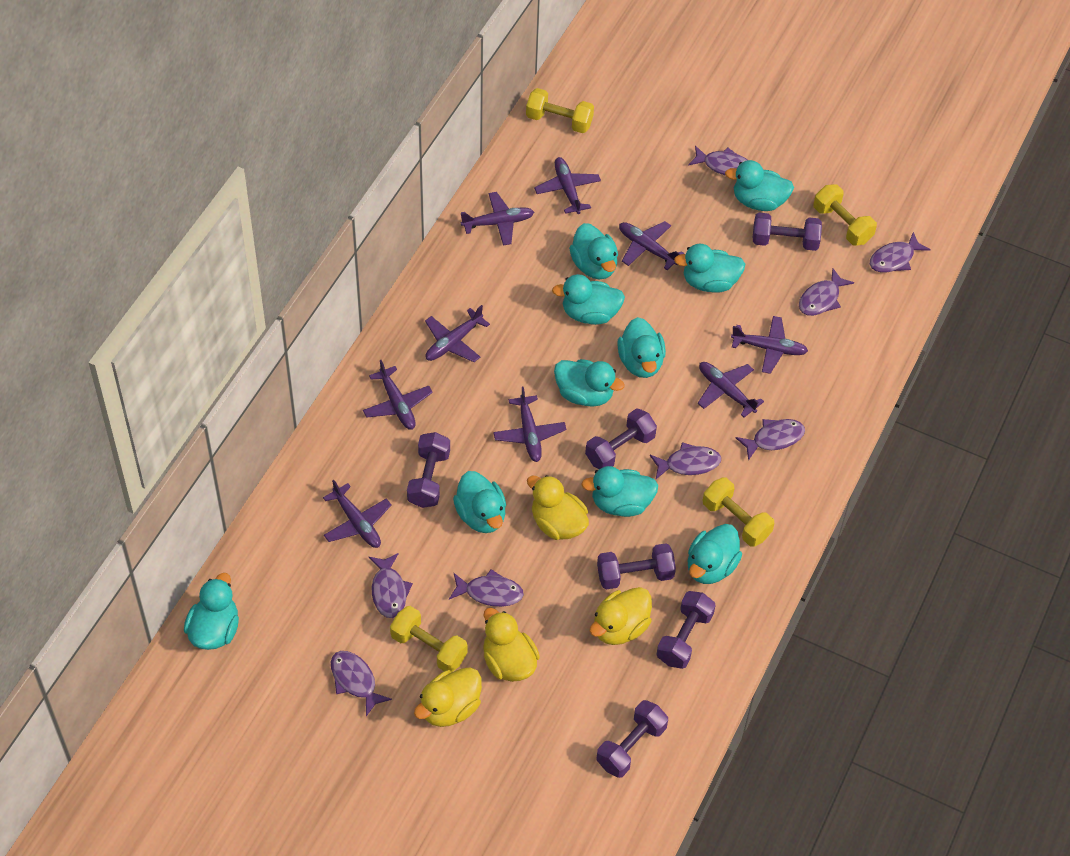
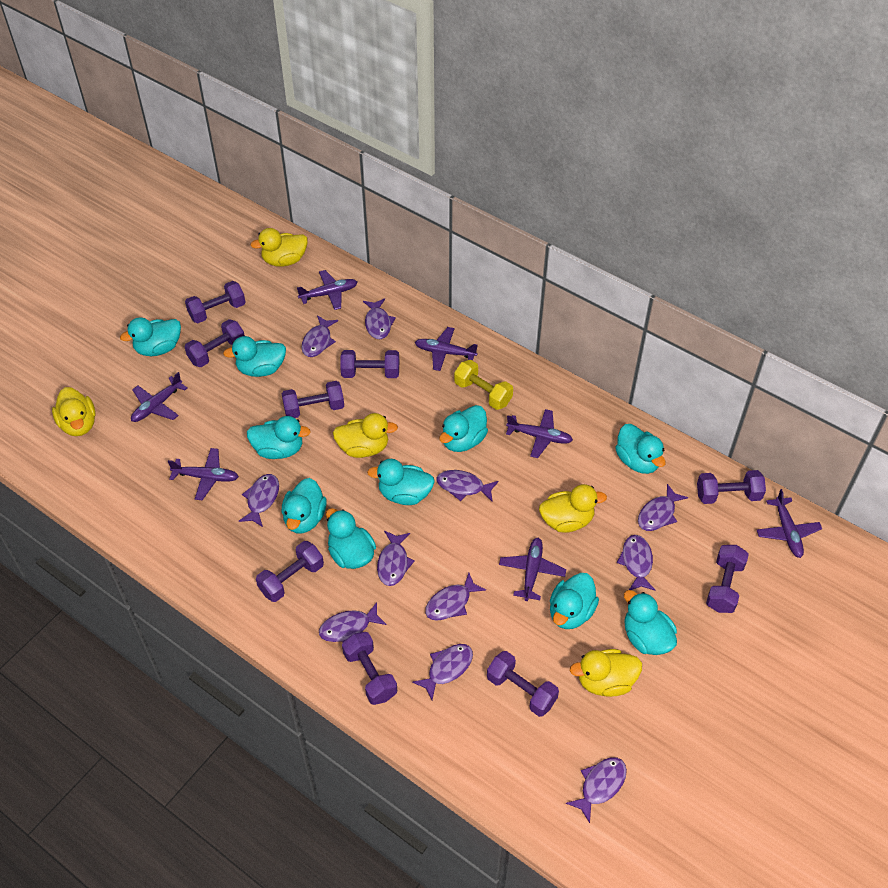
purple dumbbell: 6 -> 9
purple fish: 8 -> 11
purple plane: 9 -> 7
yellow duck: 4 -> 5
yellow dumbbell: 4 -> 1

